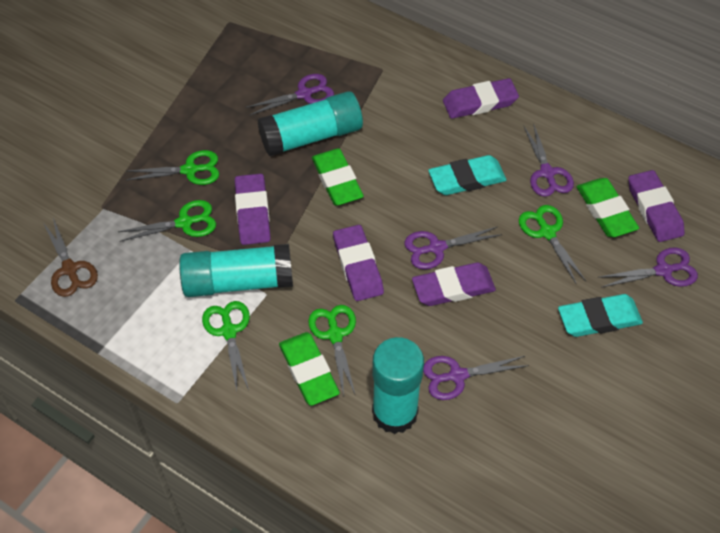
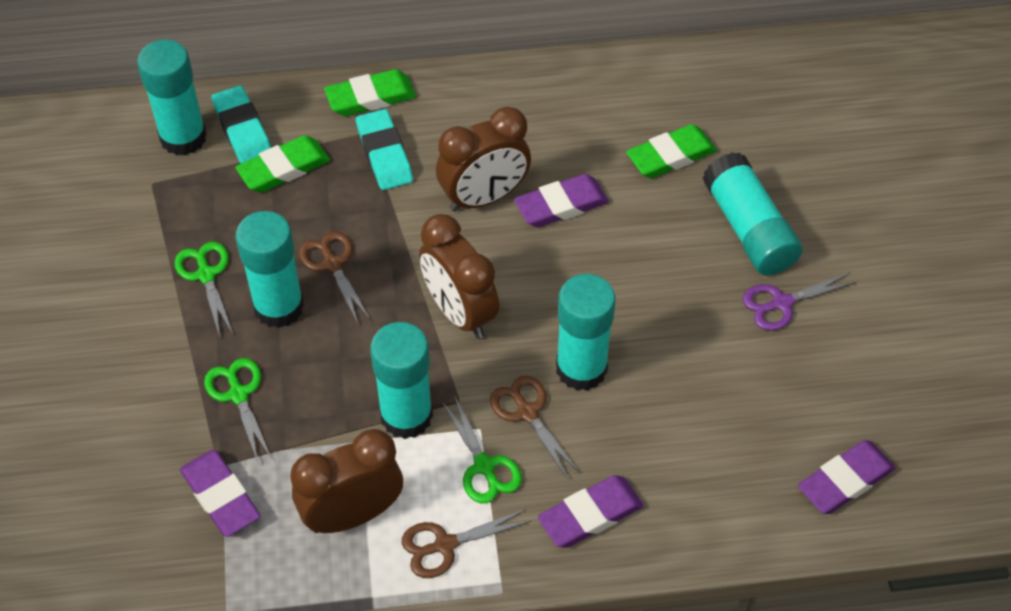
brown clock: 0 -> 3
brown scissors: 1 -> 3
green scissors: 5 -> 3
purple eraser: 5 -> 4
purple scissors: 5 -> 1
turquoise glue stick: 3 -> 5

